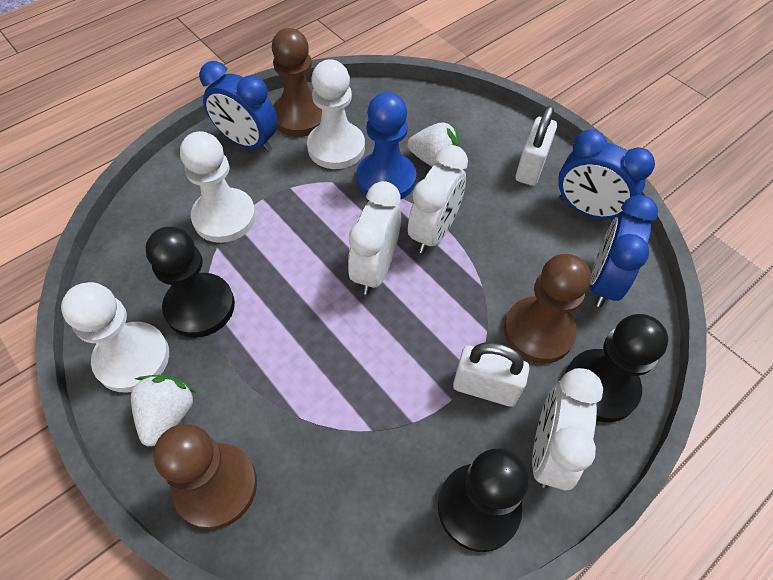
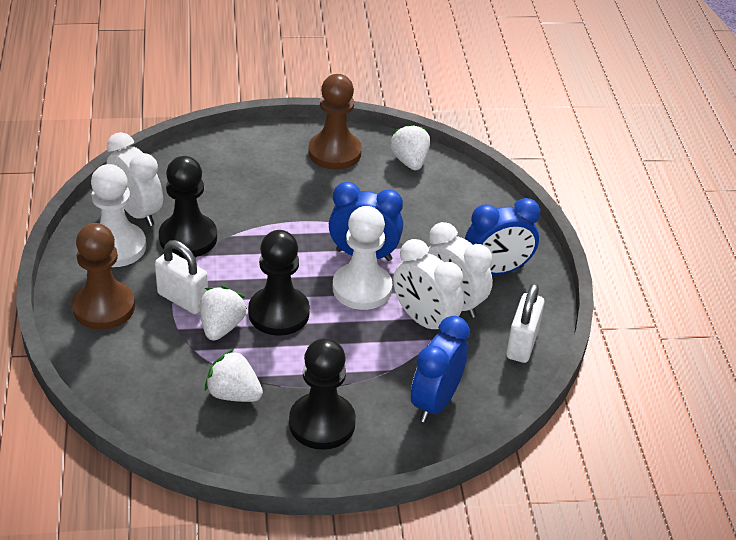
blue pawn: 1 -> 0
brown pawn: 3 -> 2
white pawn: 3 -> 2
white strawberry: 2 -> 3

